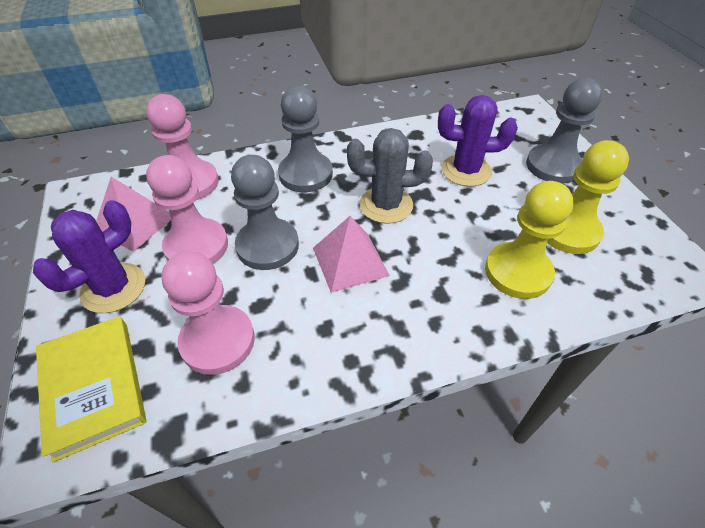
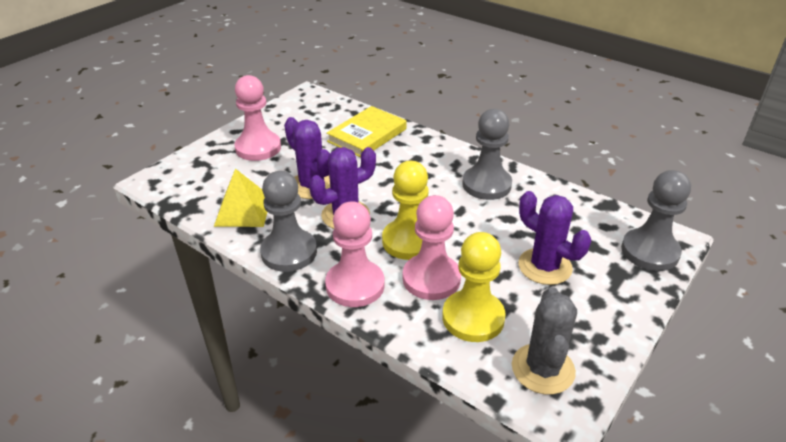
pink pyramid: 2 -> 0
purple cactus: 2 -> 3
yellow pyramid: 0 -> 1

